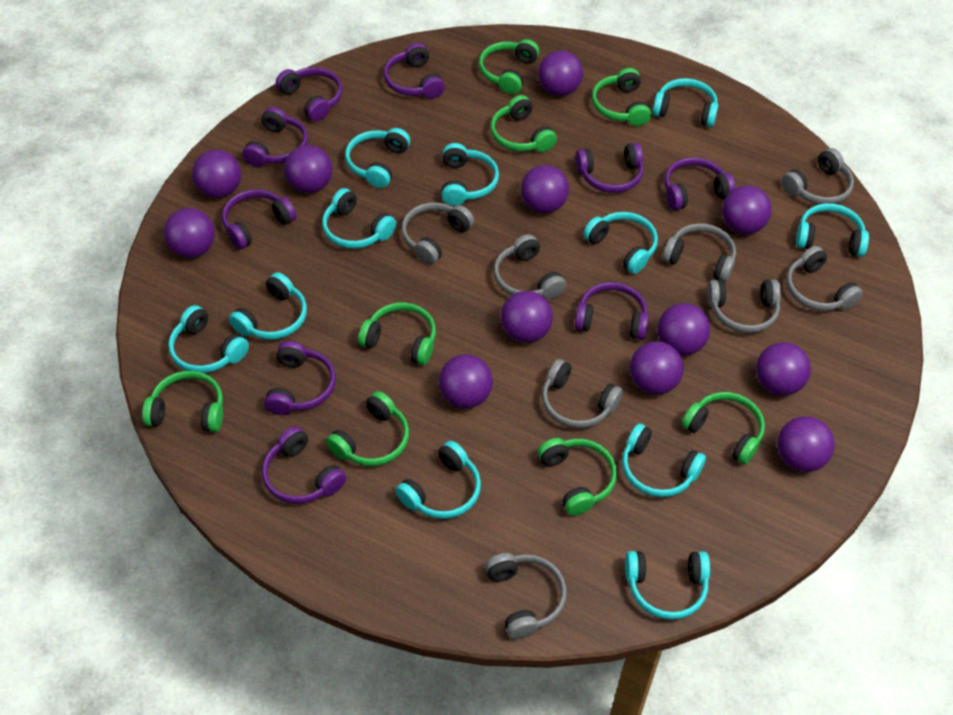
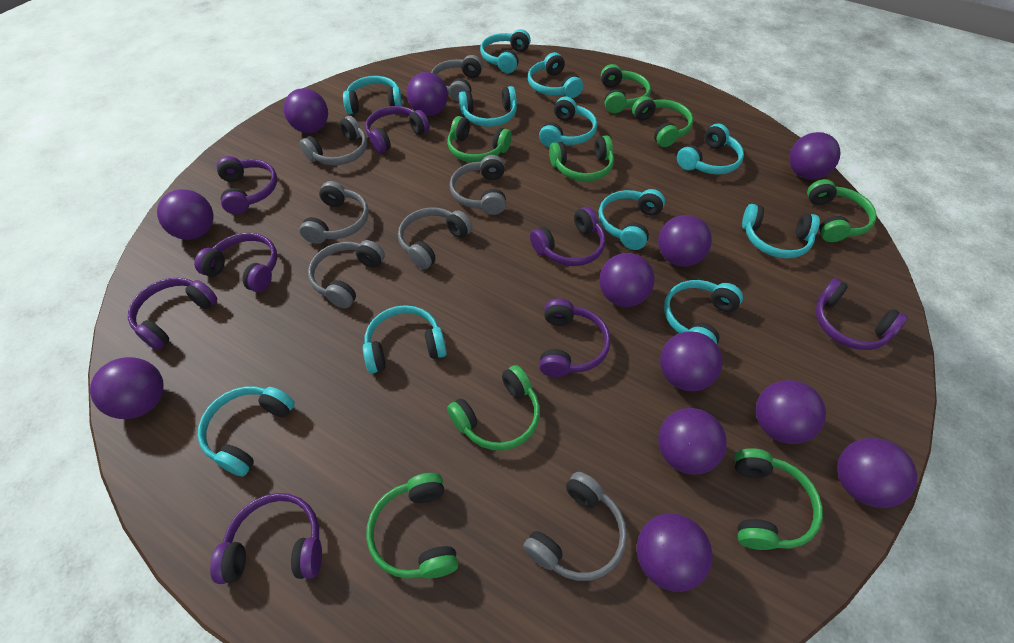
grey headphones: 8 -> 7
purple headphones: 9 -> 8

